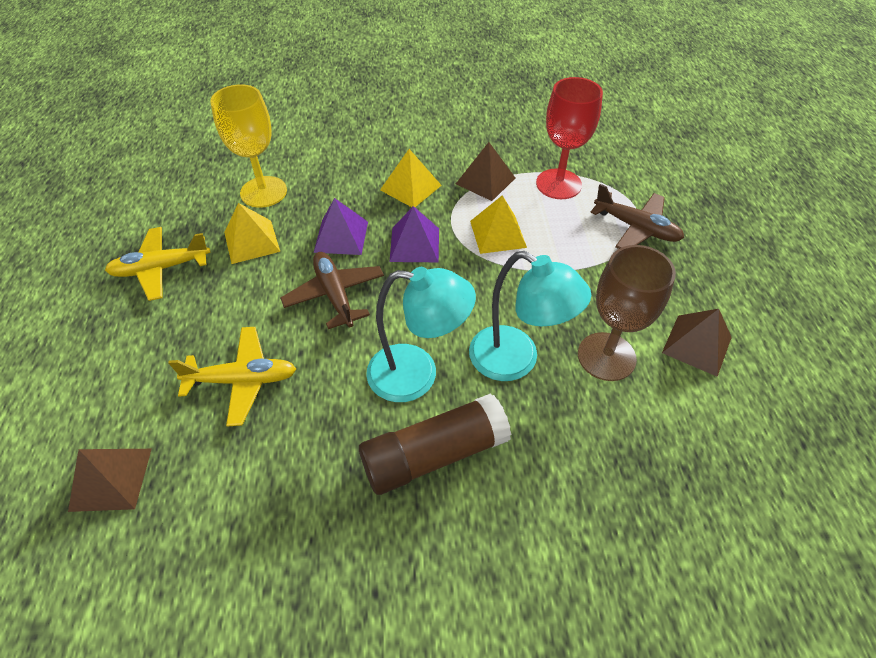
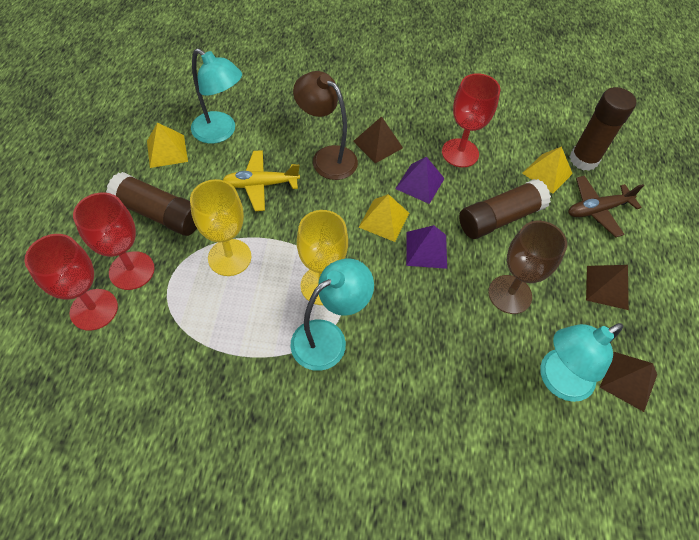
brown glue stick: 1 -> 3
brown lamp: 0 -> 1
brown plane: 2 -> 1
red goblet: 1 -> 3
turquoise lamp: 2 -> 3
yellow goblet: 1 -> 2
yellow plane: 2 -> 1

